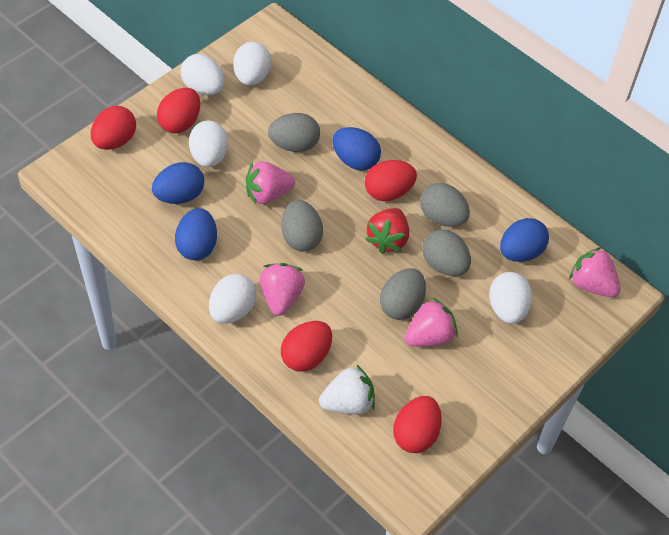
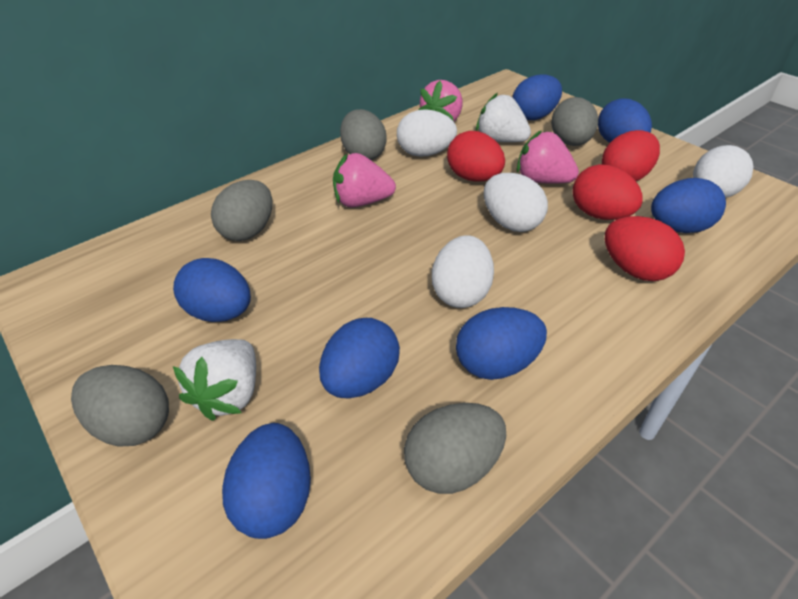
blue egg: 4 -> 7
pink strawberry: 4 -> 3
red egg: 5 -> 4
red strawberry: 1 -> 0
white egg: 5 -> 4
white strawberry: 1 -> 2

